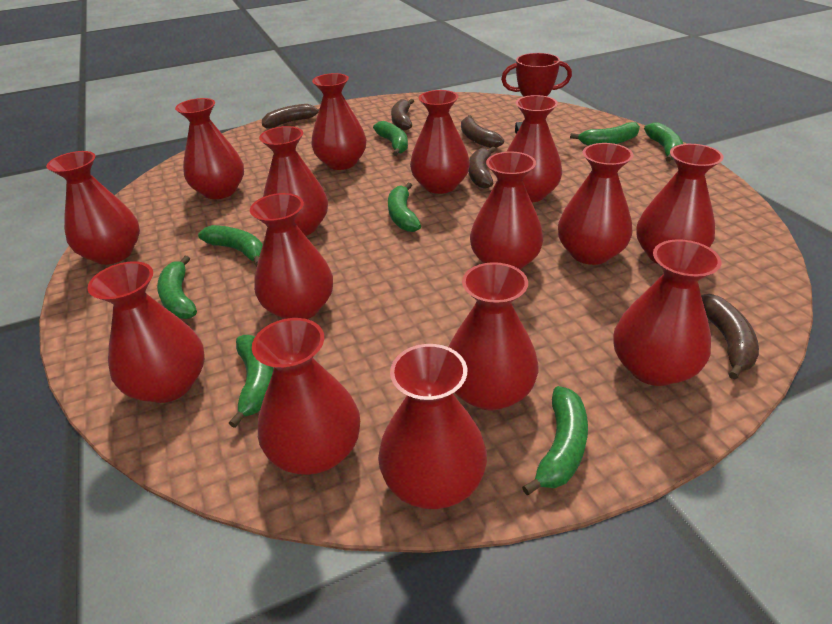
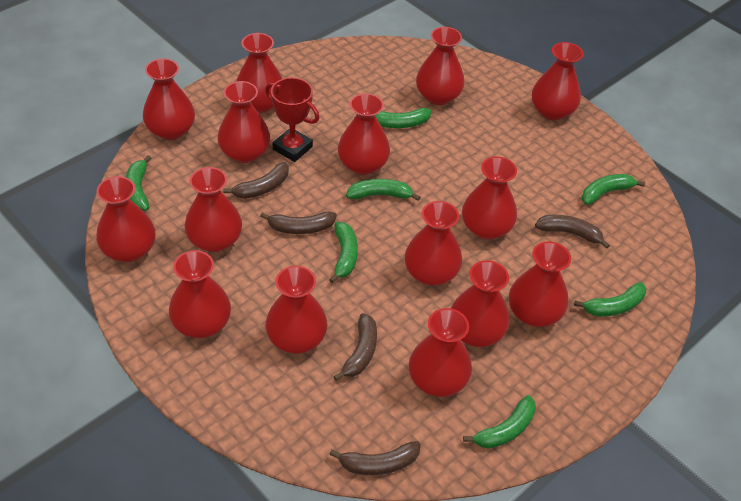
green banana: 8 -> 7

